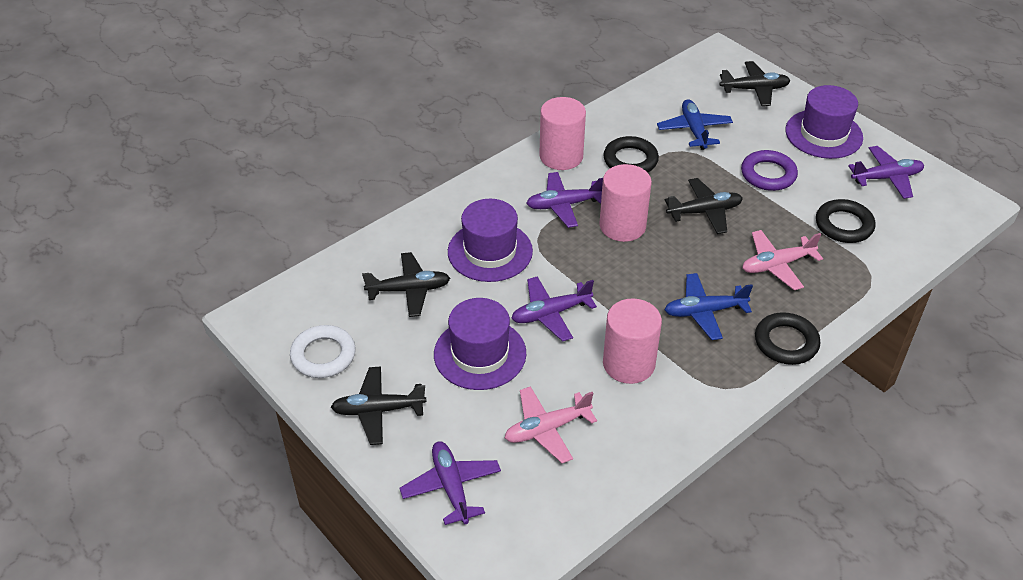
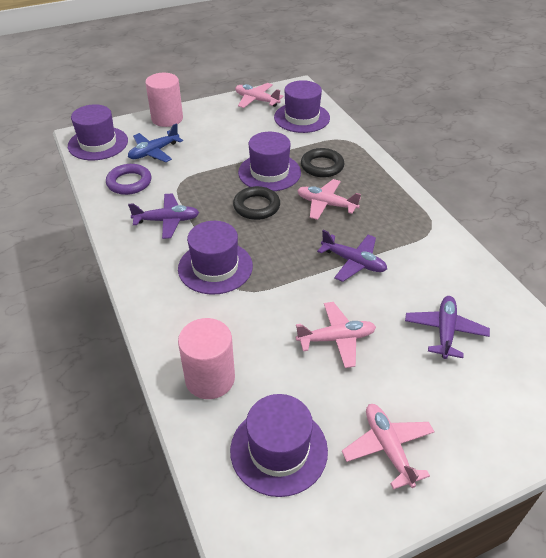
black plane: 4 -> 0
black ring: 3 -> 2
blue plane: 2 -> 1
pink cylinder: 3 -> 2
pink plane: 2 -> 4
purple hat: 3 -> 5
purple plane: 4 -> 3
white ring: 1 -> 0

